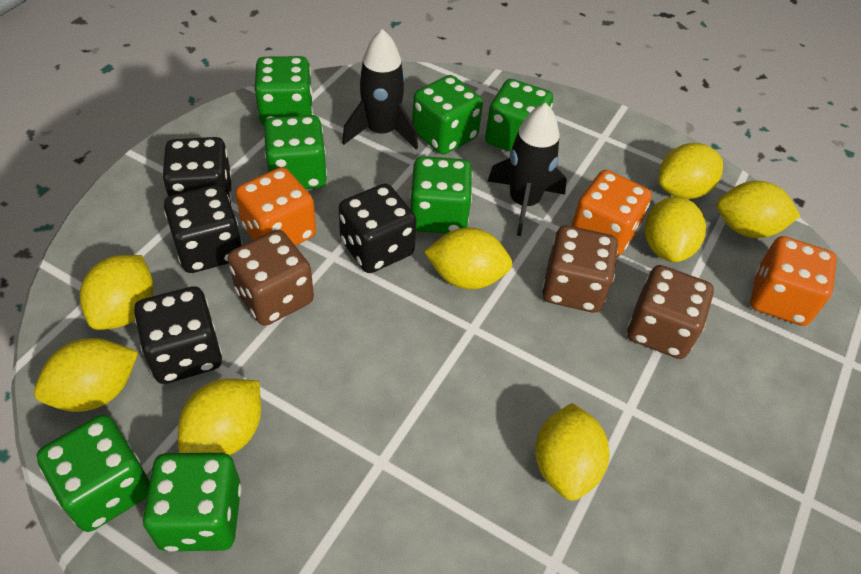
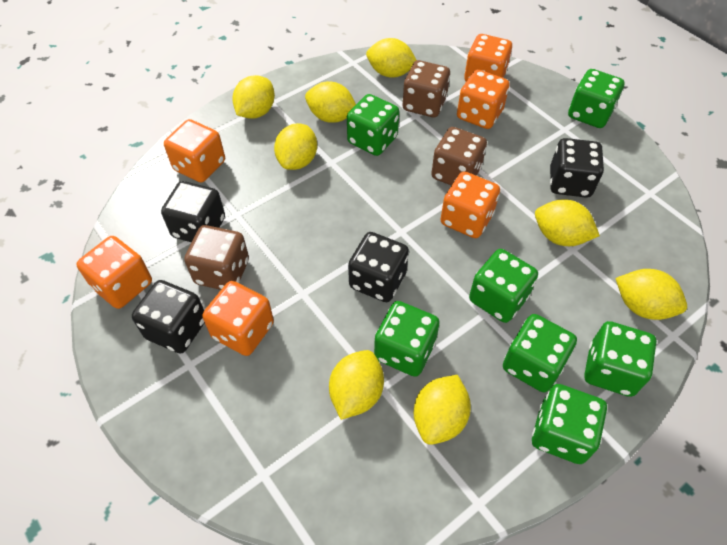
black rocket: 2 -> 0
orange dice: 3 -> 6

